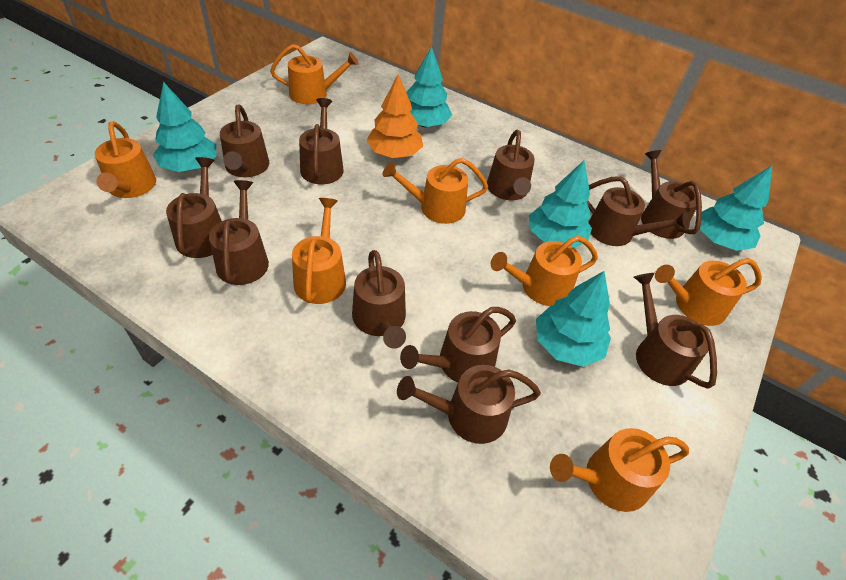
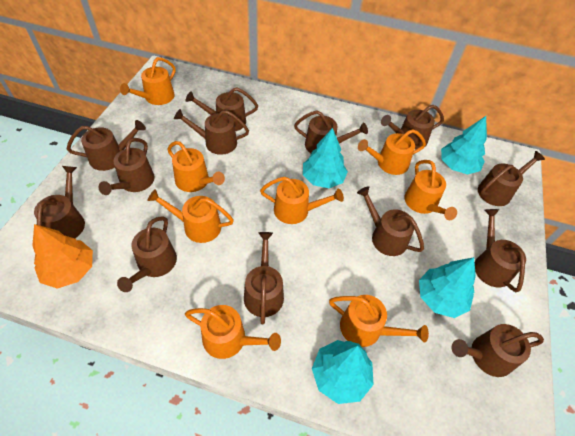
brown watering can: 11 -> 13
orange watering can: 7 -> 8
turquoise tree: 5 -> 4

